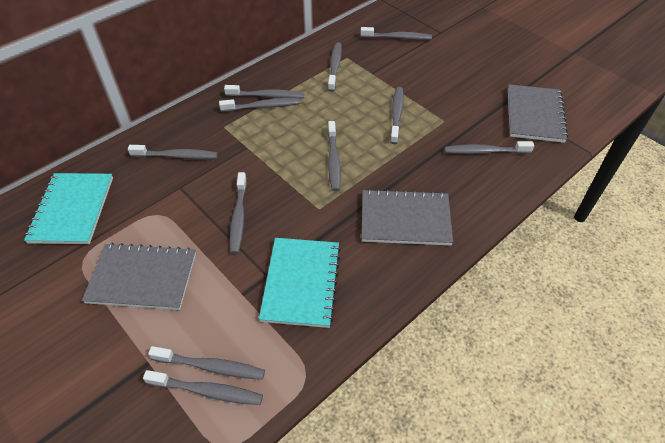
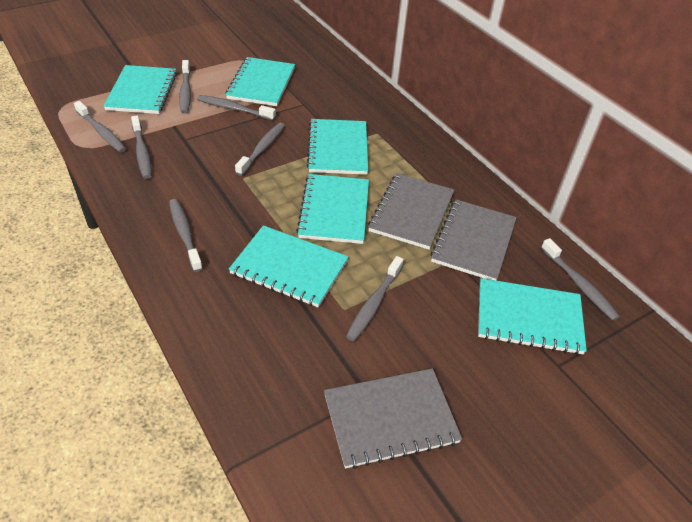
grey toothbrush: 11 -> 8
turquoise notebook: 2 -> 6

